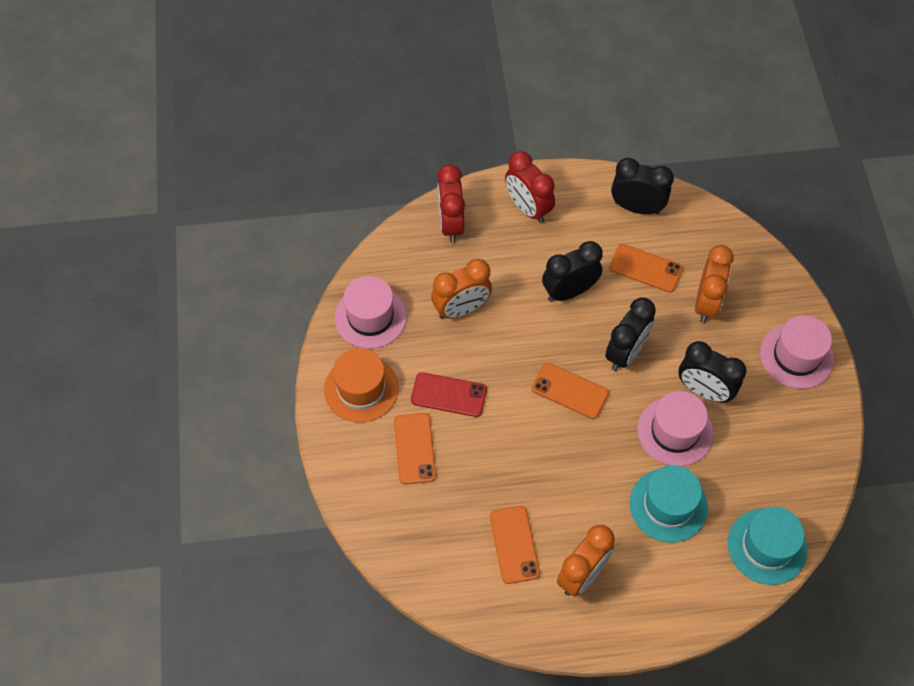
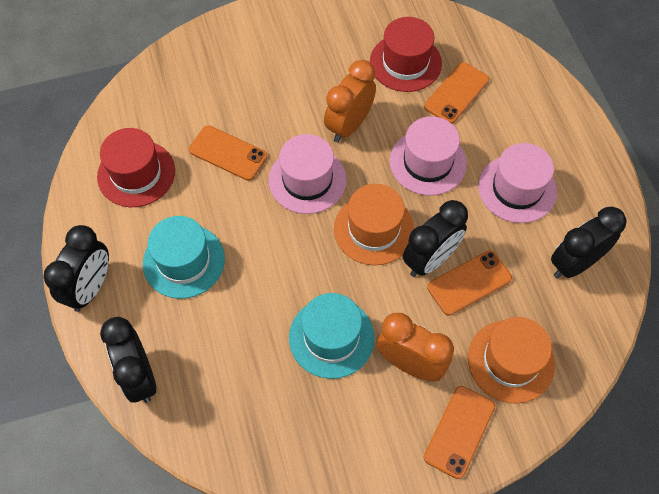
orange clock: 3 -> 2
orange hat: 1 -> 2
red clock: 2 -> 0
red hat: 0 -> 2
red phone: 1 -> 0

